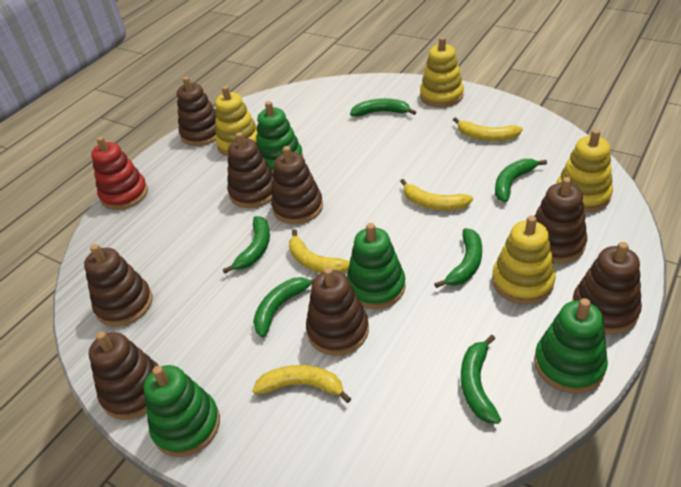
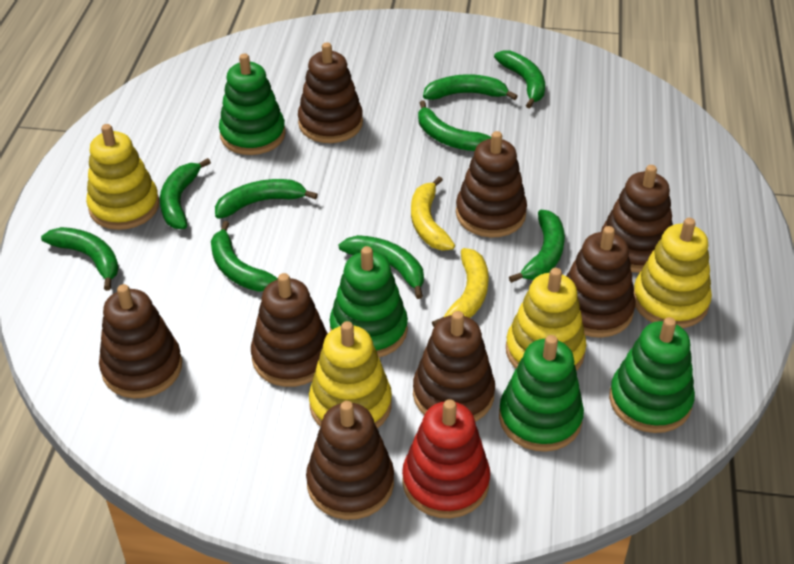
green banana: 6 -> 9
yellow banana: 4 -> 2

